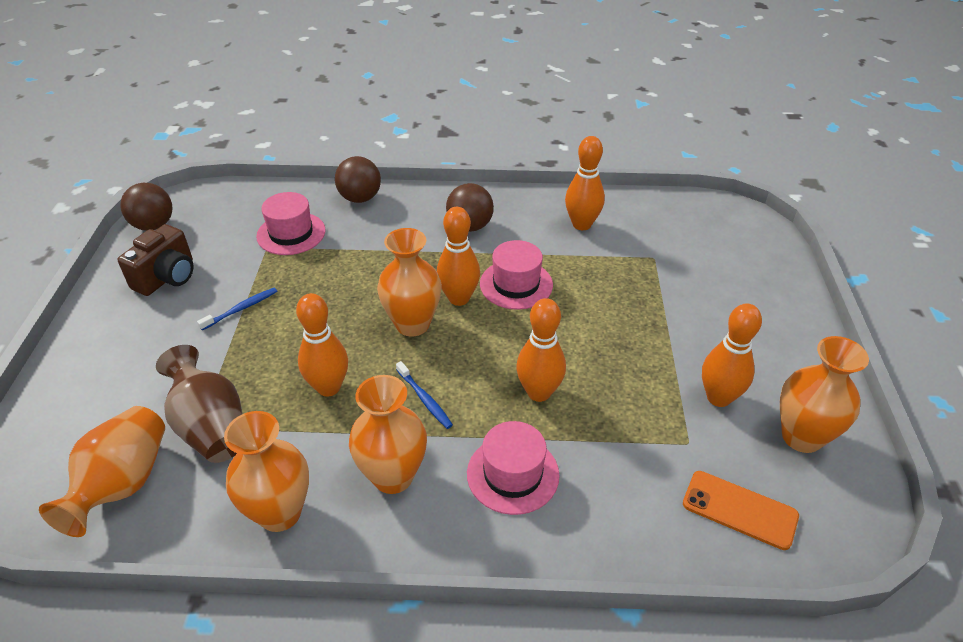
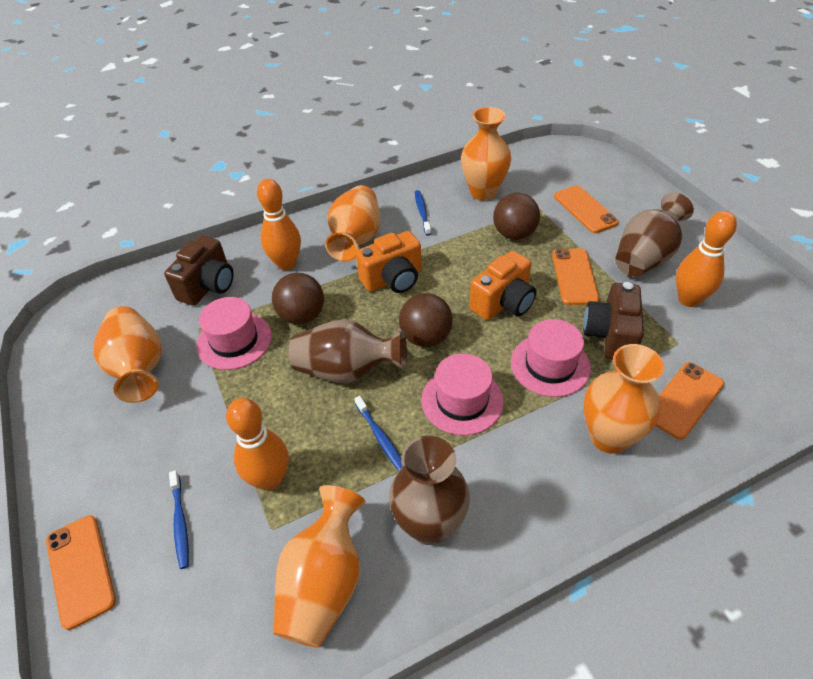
blue toothbrush: 2 -> 3
brown camera: 1 -> 2
brown vase: 1 -> 3
orange bowling pin: 5 -> 3
orange camera: 0 -> 2
orange phone: 1 -> 4

